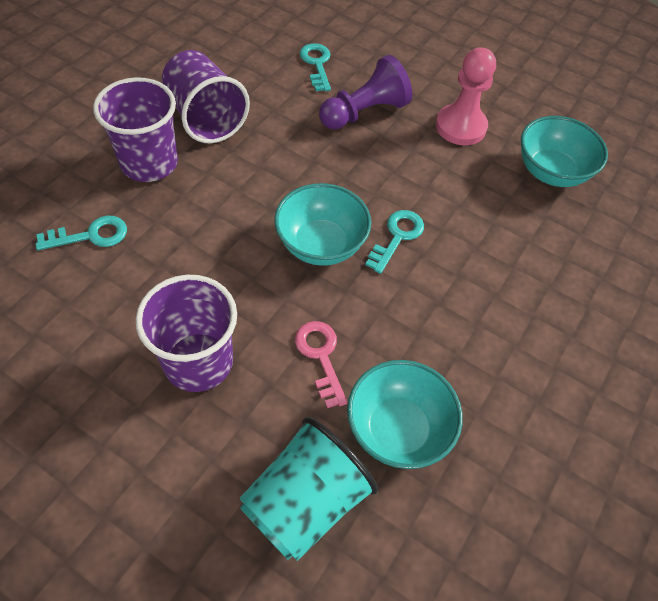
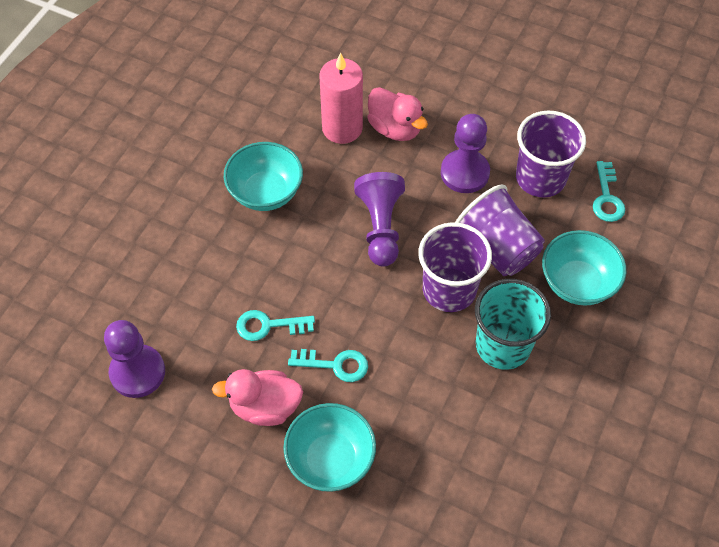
pink candle: 0 -> 1
pink duck: 0 -> 2
pink key: 1 -> 0
pink pawn: 1 -> 0
purple pawn: 1 -> 3

